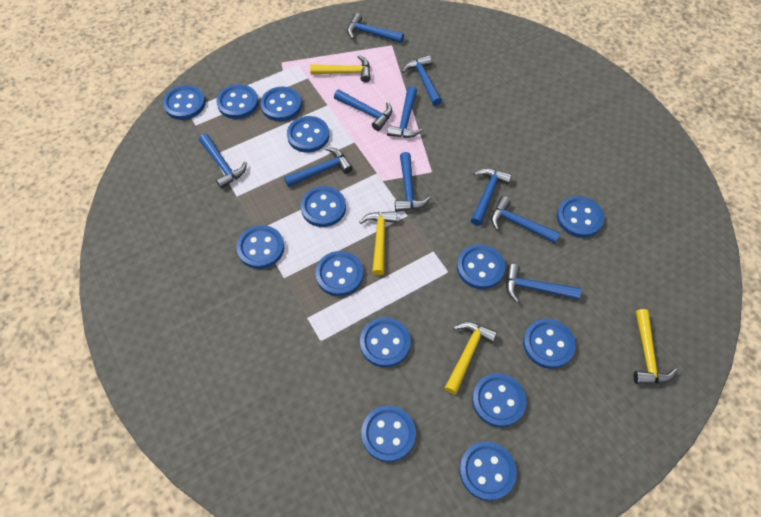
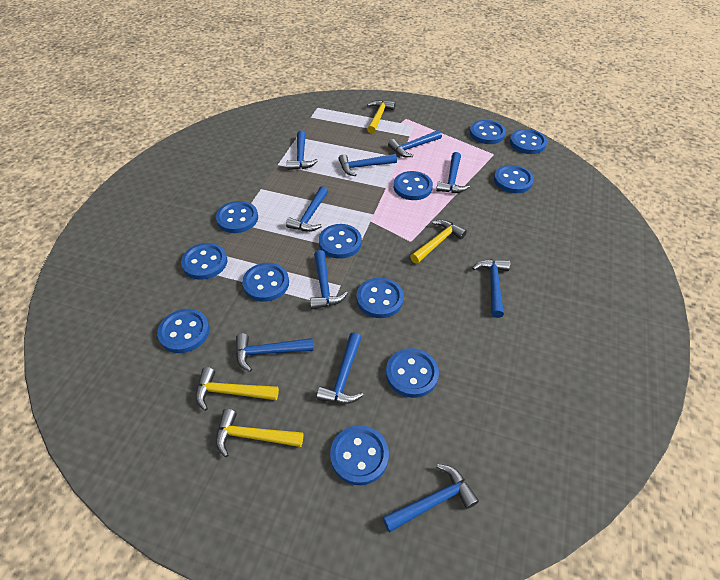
blue button: 14 -> 12

